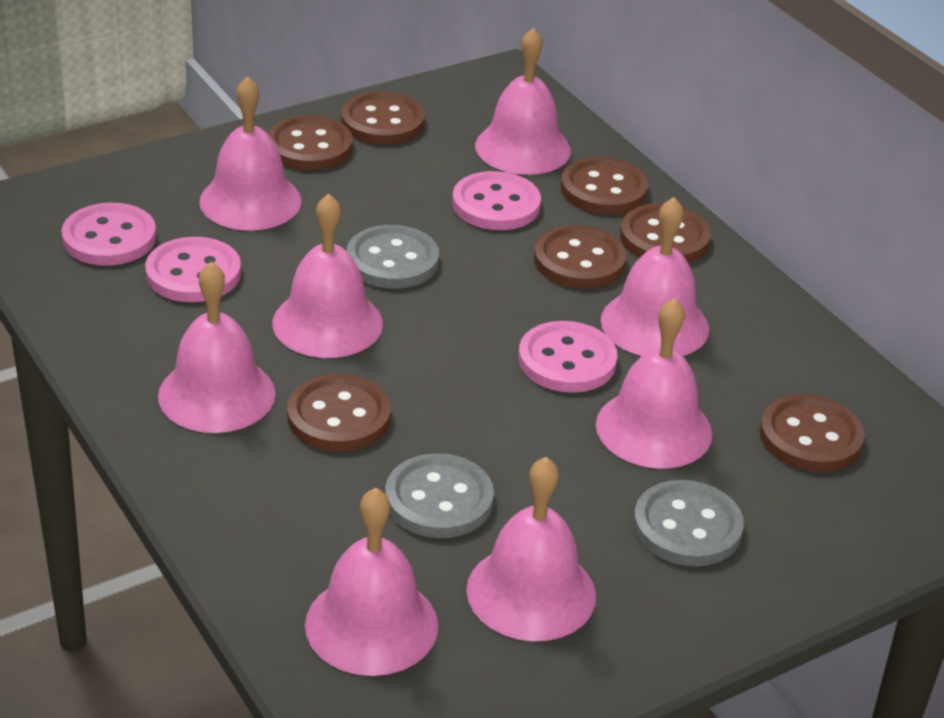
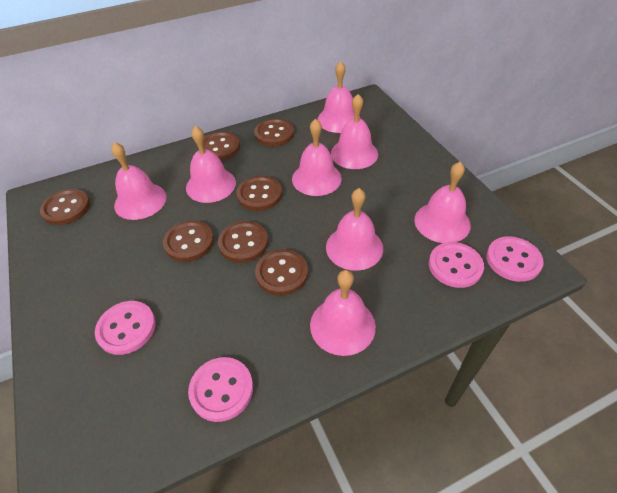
grey button: 3 -> 0

